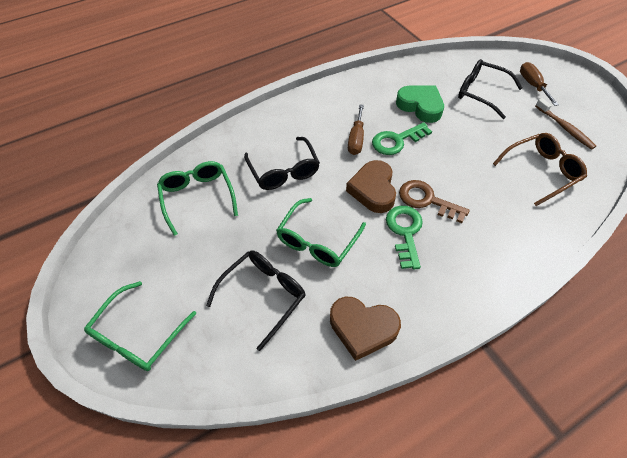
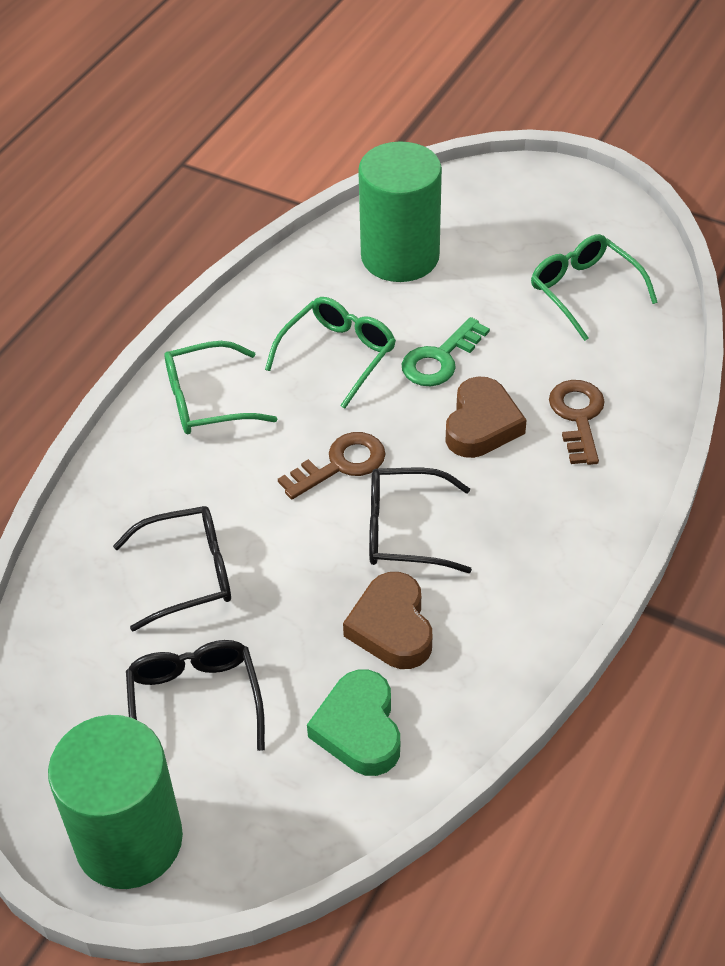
brown glasses: 1 -> 0
brown key: 1 -> 2
brown screwdriver: 2 -> 0
brown toothbrush: 1 -> 0
green cylinder: 0 -> 2
green key: 2 -> 1

